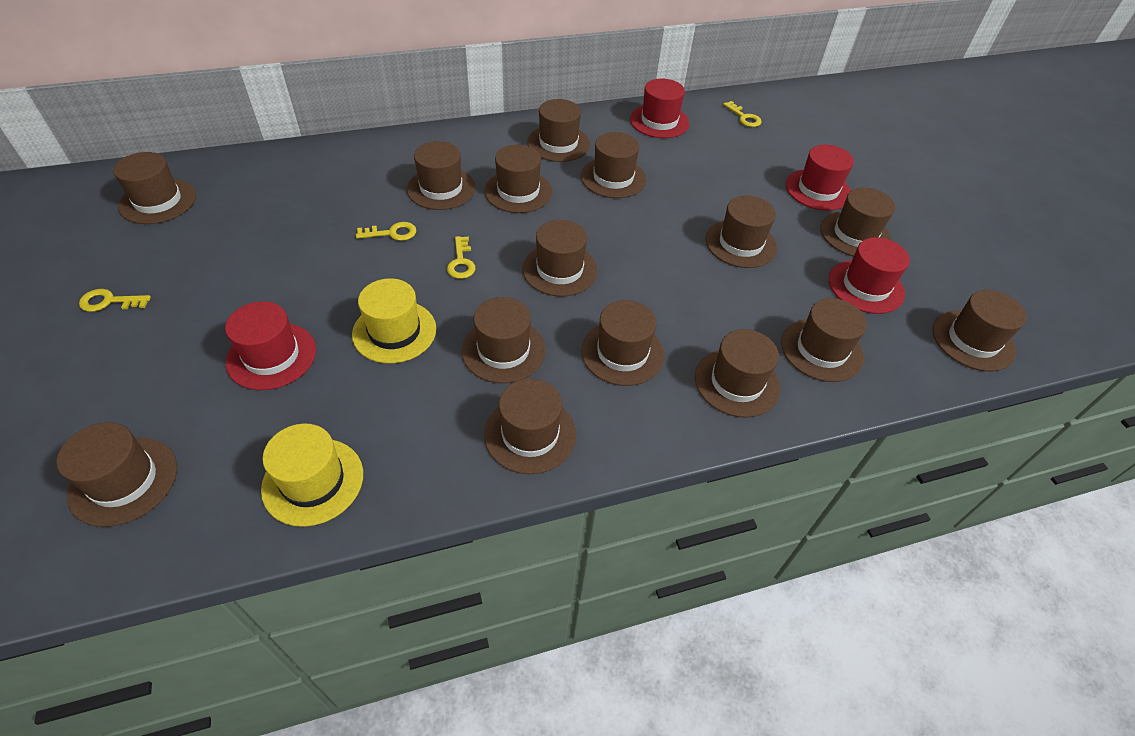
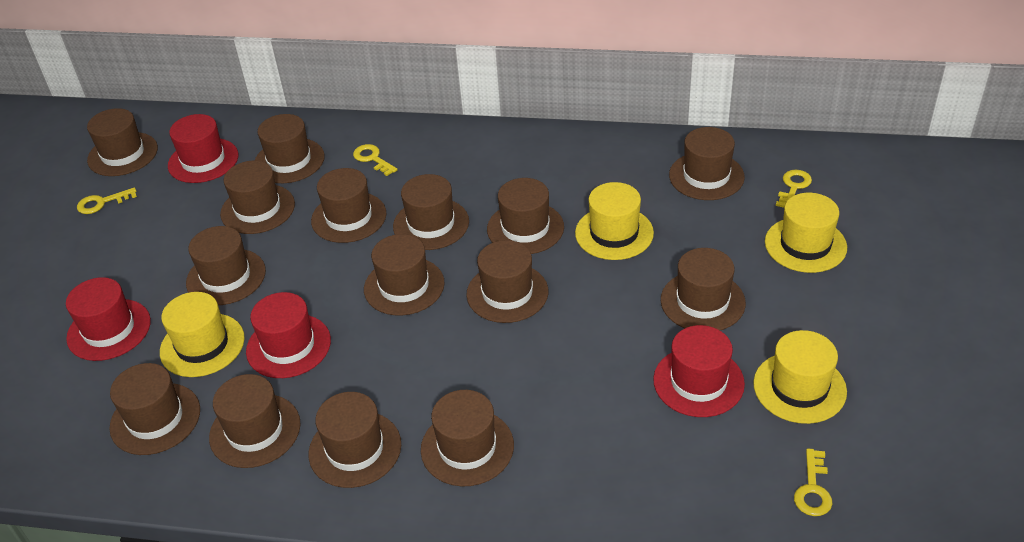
yellow hat: 2 -> 4

